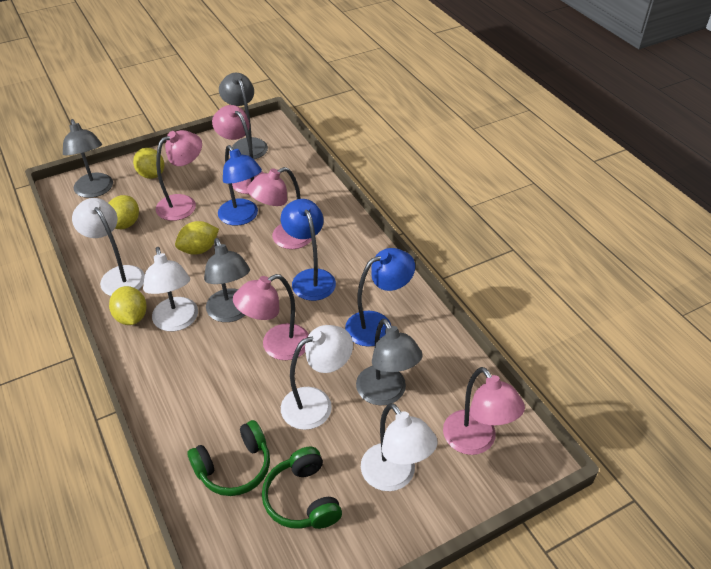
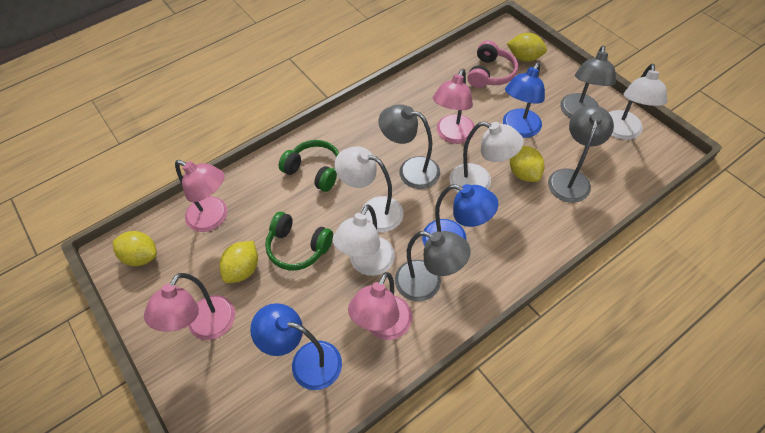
pink headphones: 0 -> 1
pink lamp: 5 -> 4

